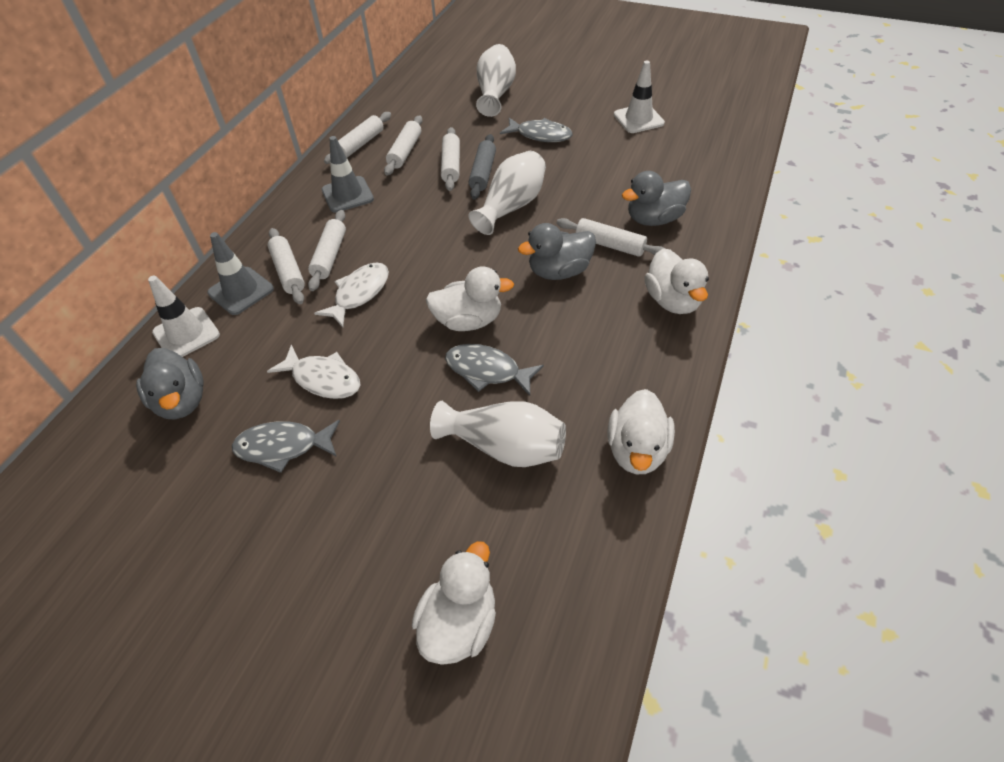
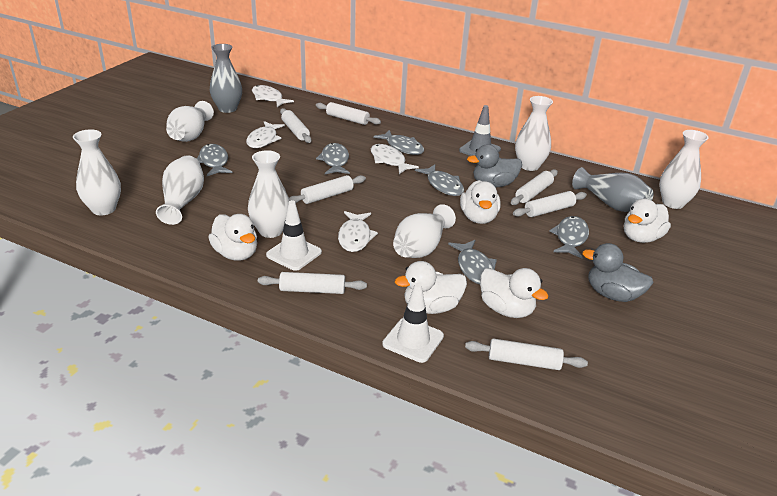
grey duck: 3 -> 2
grey fish: 3 -> 6
grey rolling pin: 1 -> 0
grey traffic cone: 2 -> 1
grey vase: 0 -> 2
white duck: 4 -> 5
white fish: 2 -> 4
white rolling pin: 6 -> 7
white vase: 3 -> 7

